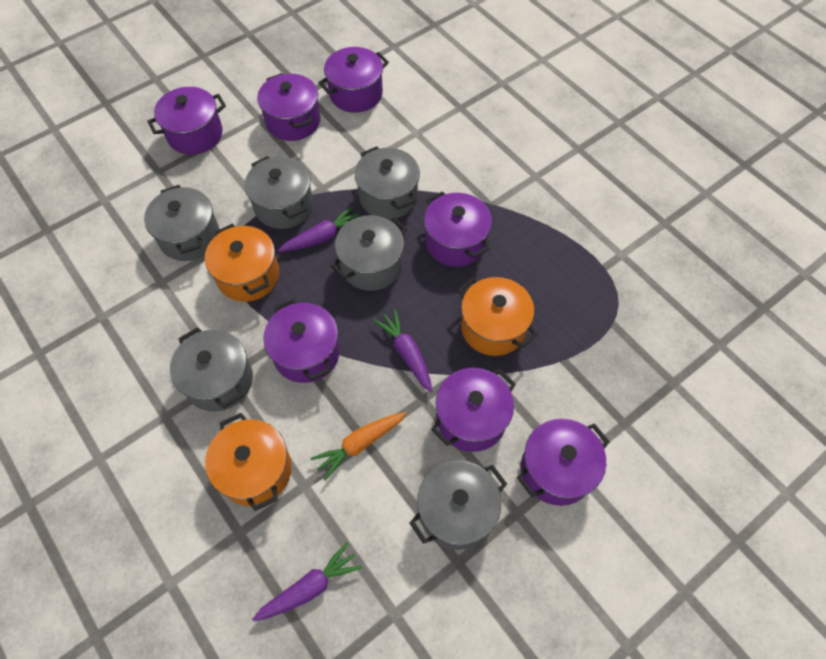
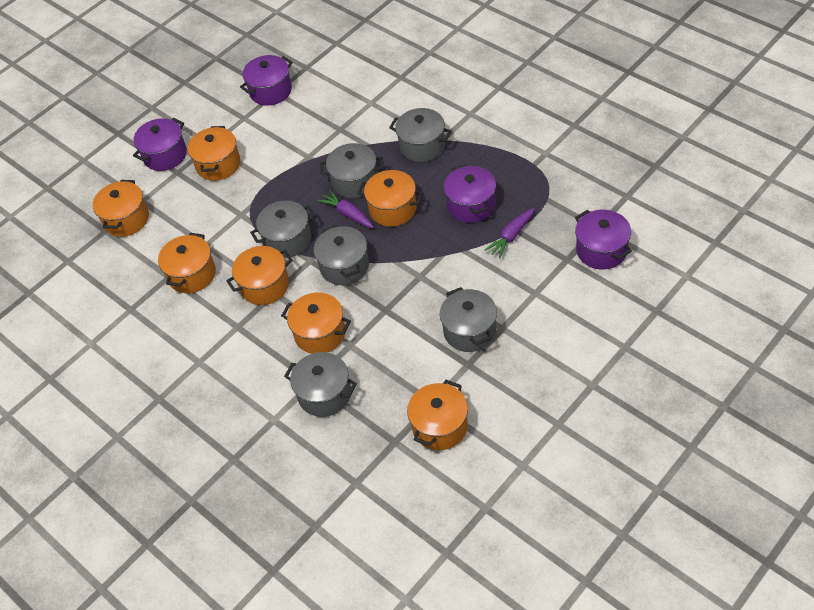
orange carrot: 1 -> 0
orange pot: 3 -> 7
purple carrot: 3 -> 2
purple pot: 7 -> 4

